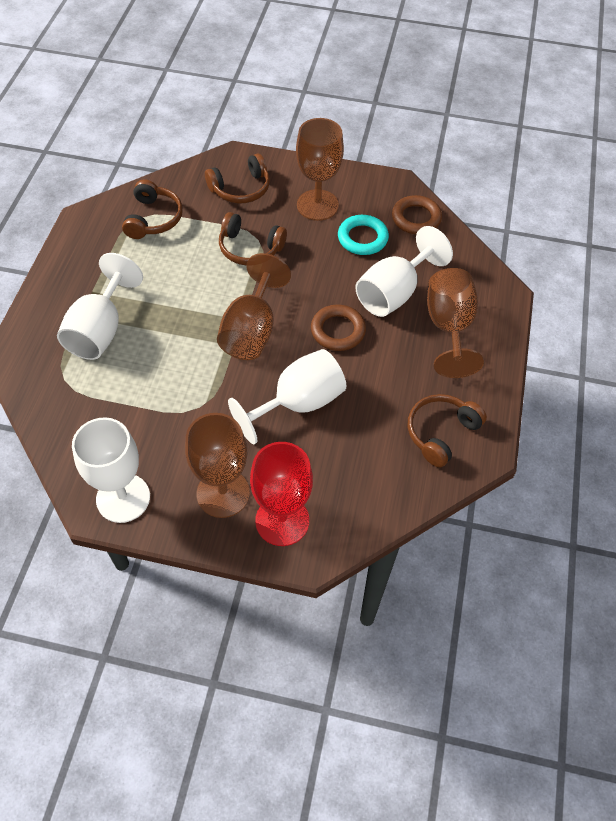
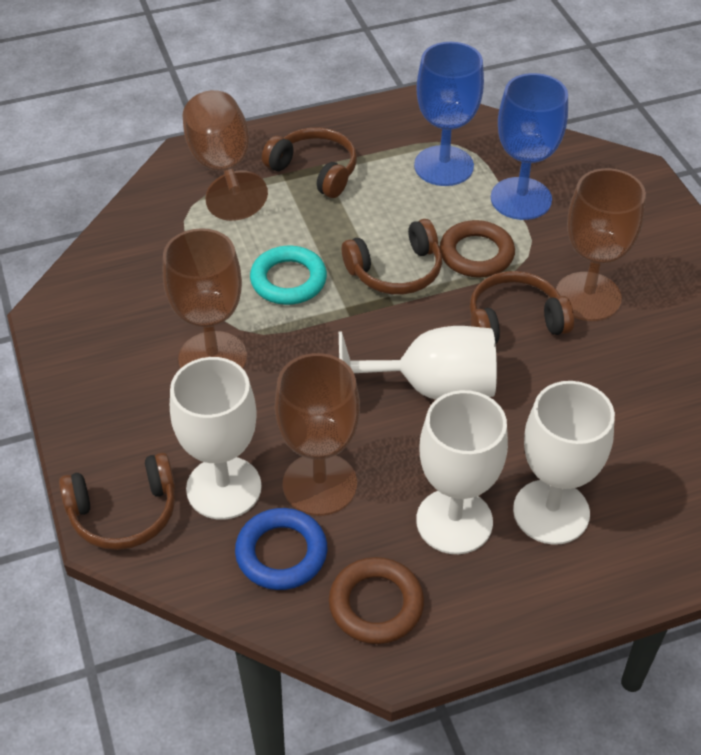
blue goblet: 0 -> 2
blue ring: 0 -> 1
red goblet: 1 -> 0

